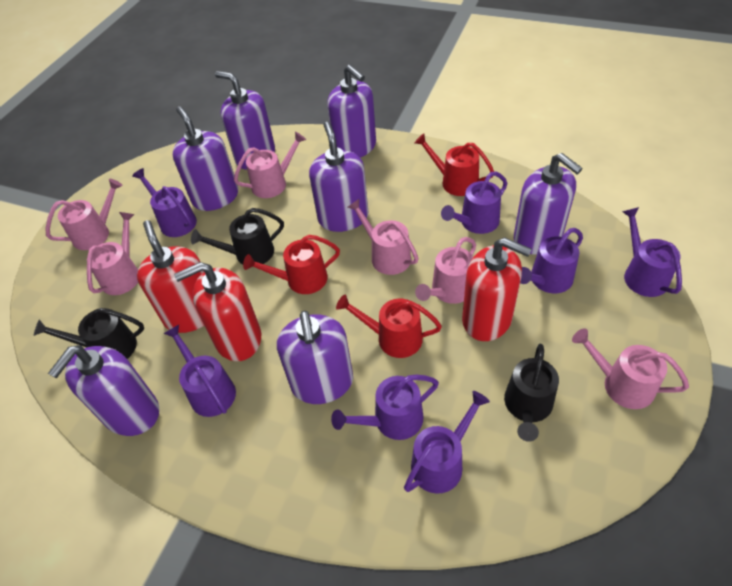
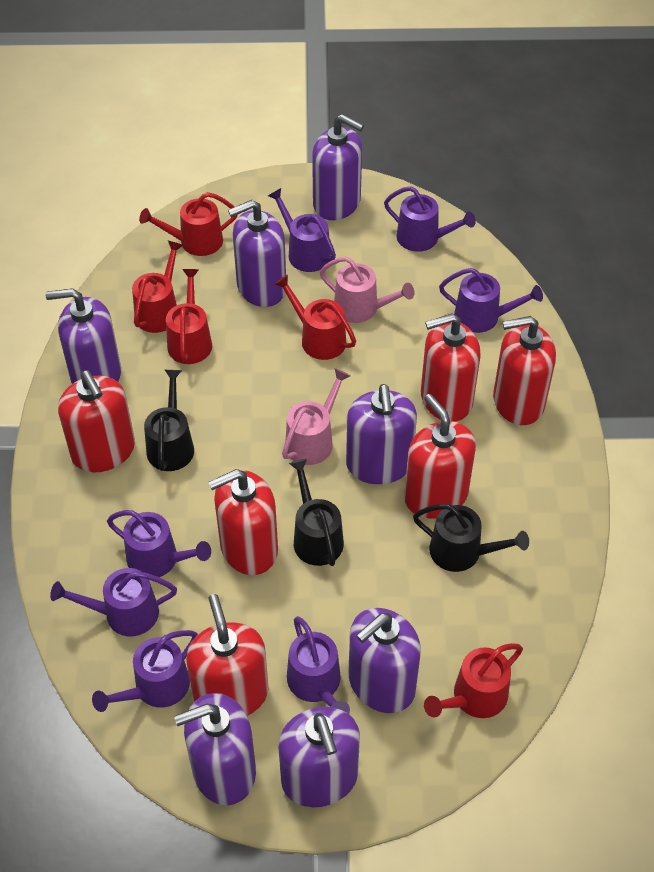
pink watering can: 6 -> 2
red soap dispenser: 3 -> 6
red watering can: 3 -> 5

